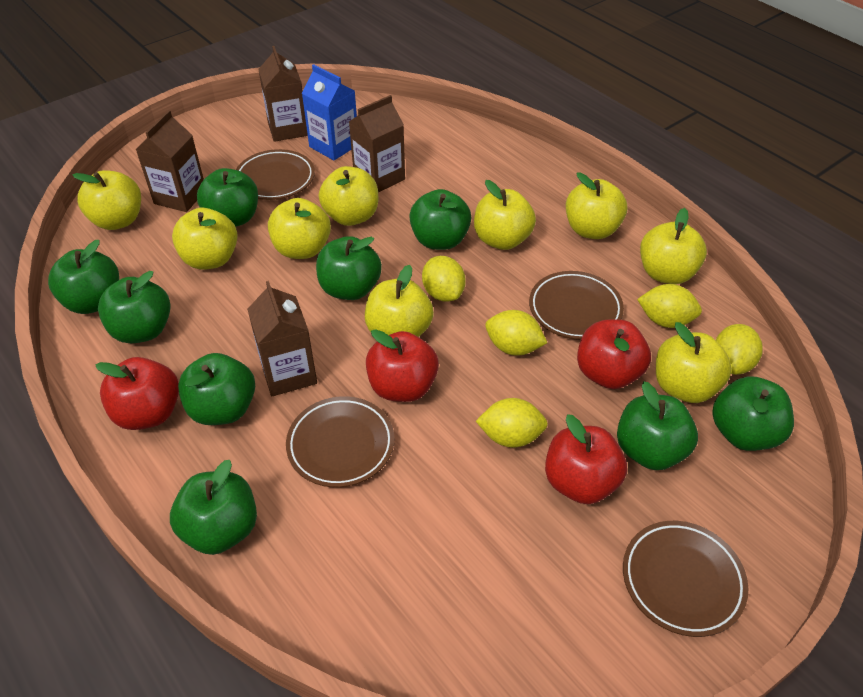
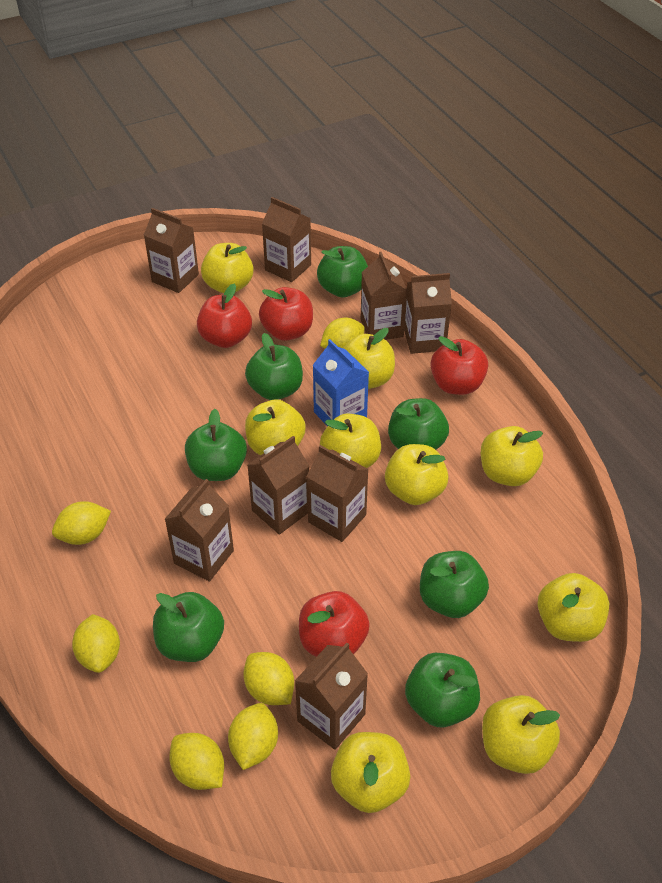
brown carton: 4 -> 8
brown plate: 4 -> 0
green apple: 9 -> 7
yellow lemon: 5 -> 6

